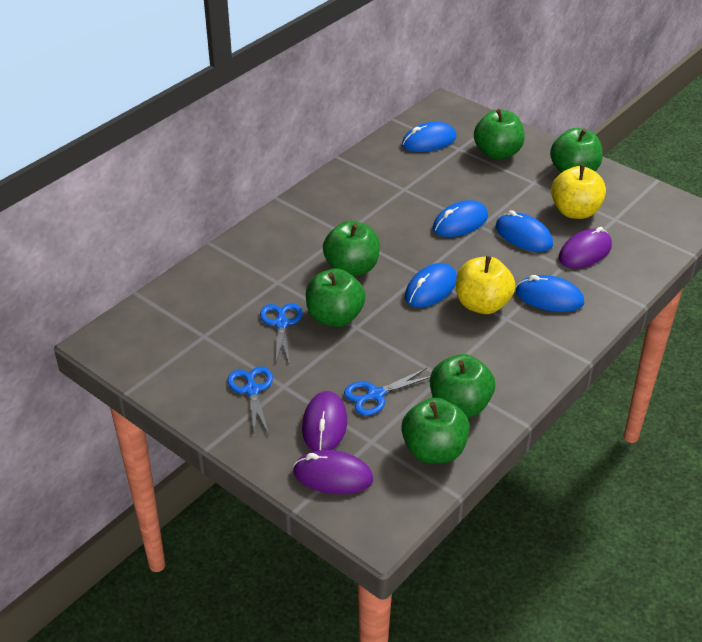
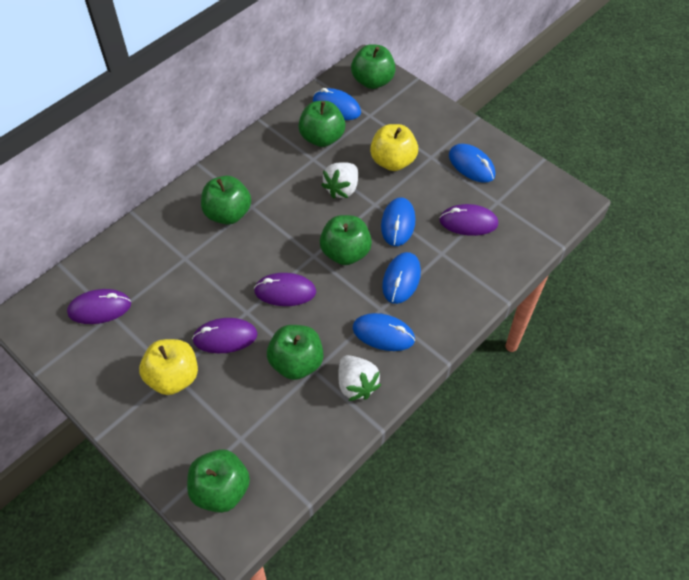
blue scissors: 3 -> 0
purple mouse: 3 -> 4
white strawberry: 0 -> 2

